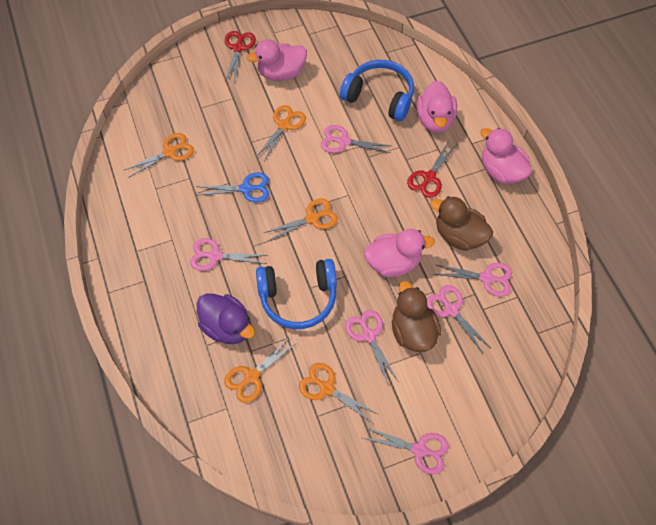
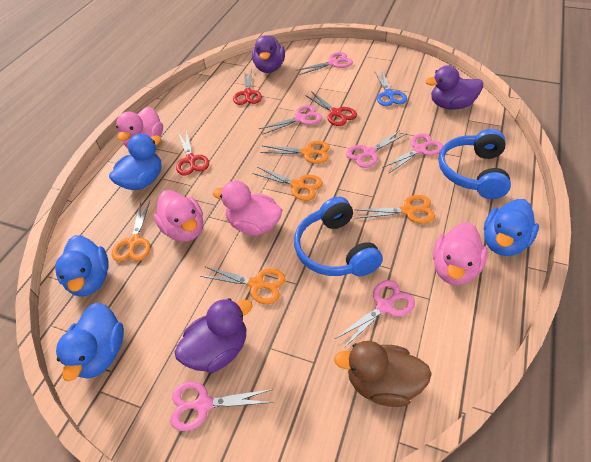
blue duck: 0 -> 4
brown duck: 2 -> 1
purple duck: 1 -> 3
red scissors: 2 -> 3

